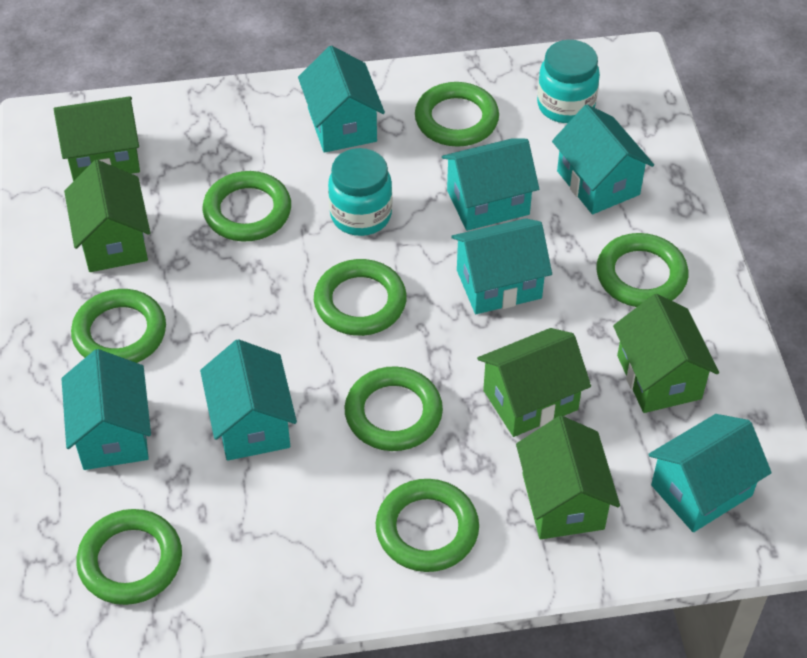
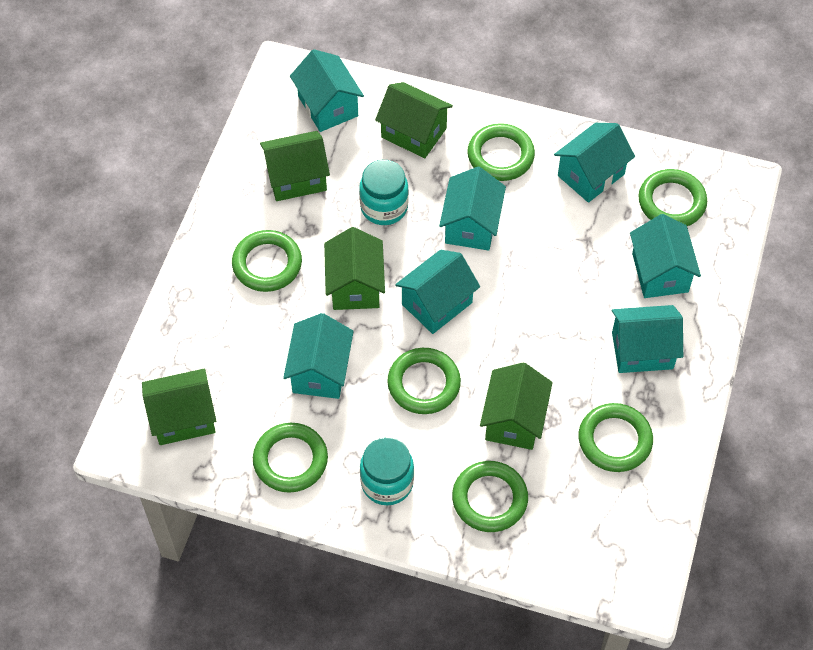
green ring: 8 -> 7

